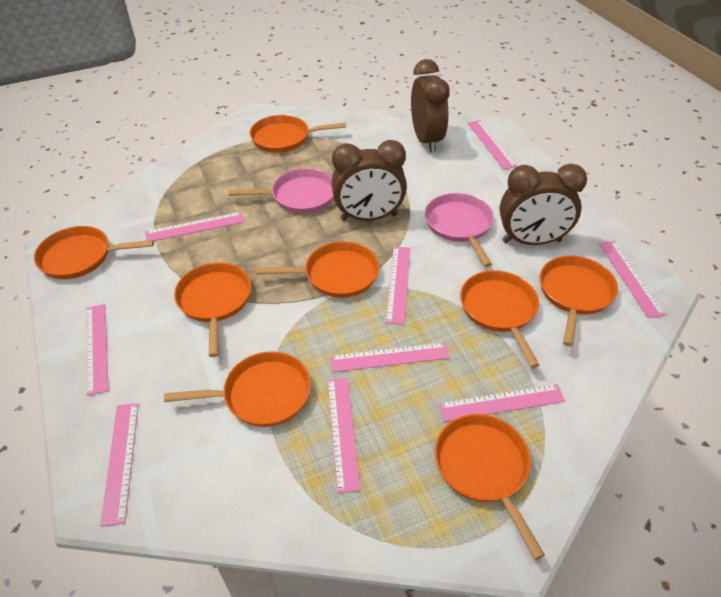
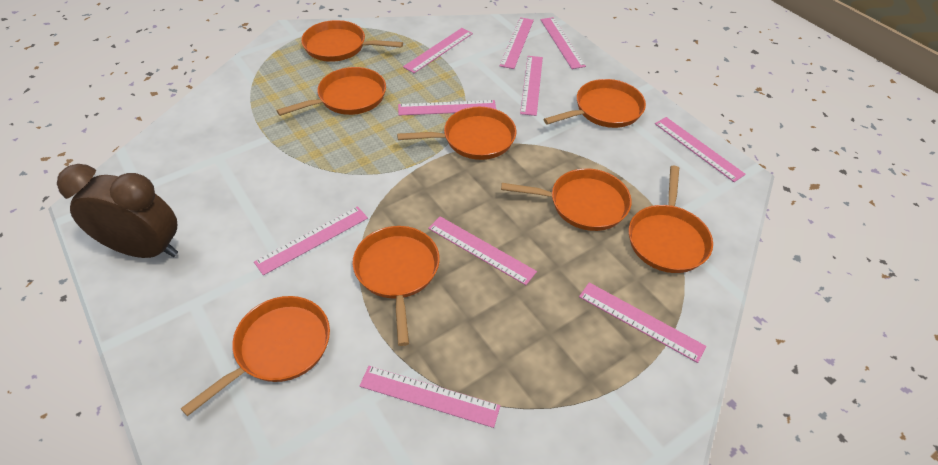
brown clock: 3 -> 1
pink pan: 2 -> 0
pink ruler: 9 -> 10

